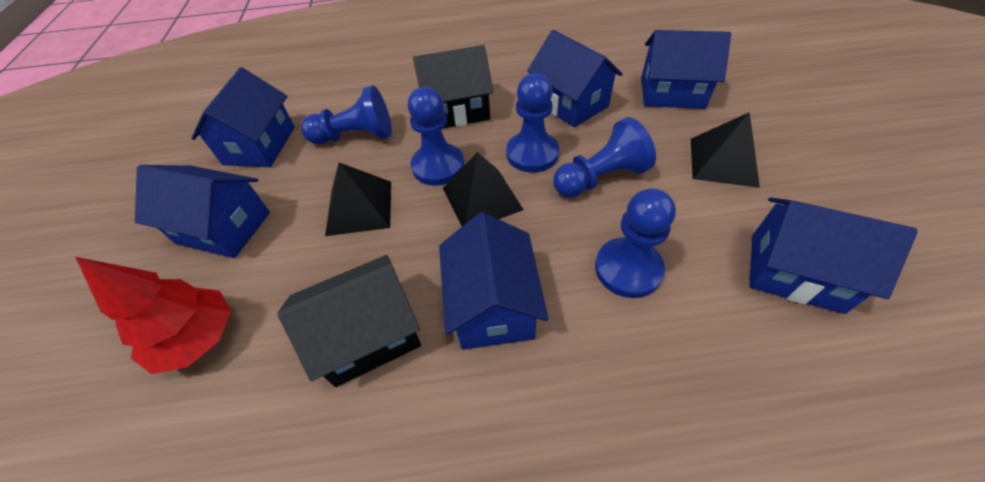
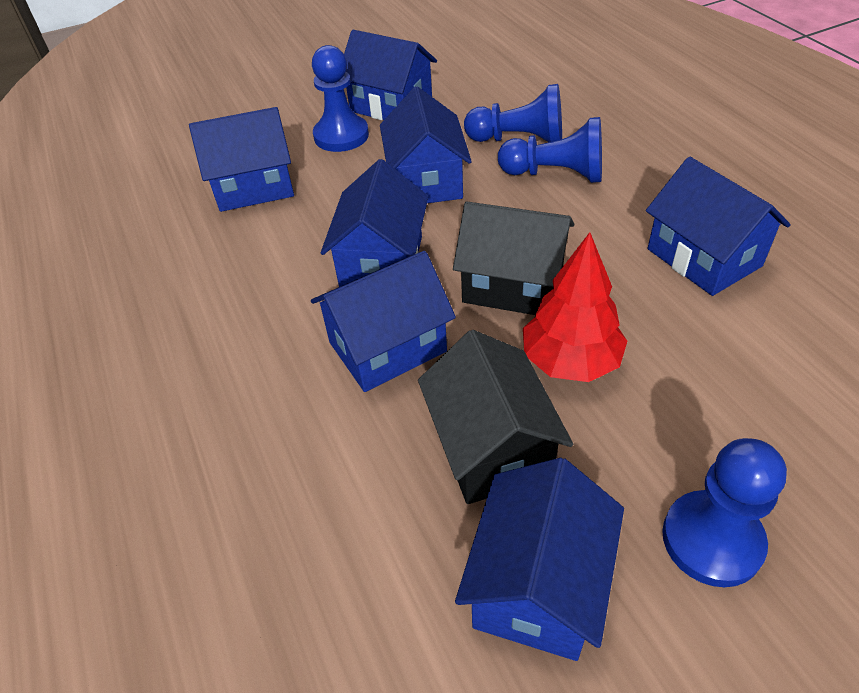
black pyramid: 3 -> 0
blue house: 6 -> 7
blue pawn: 5 -> 4

